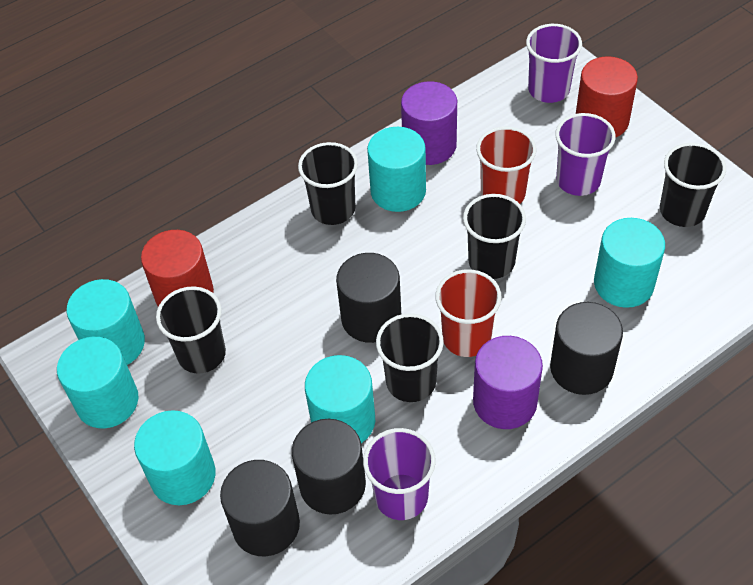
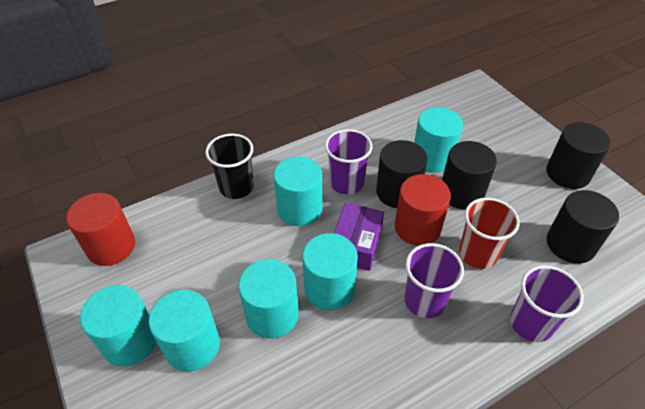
black cup: 5 -> 1
purple box: 0 -> 1
purple cylinder: 2 -> 0
red cup: 2 -> 1

